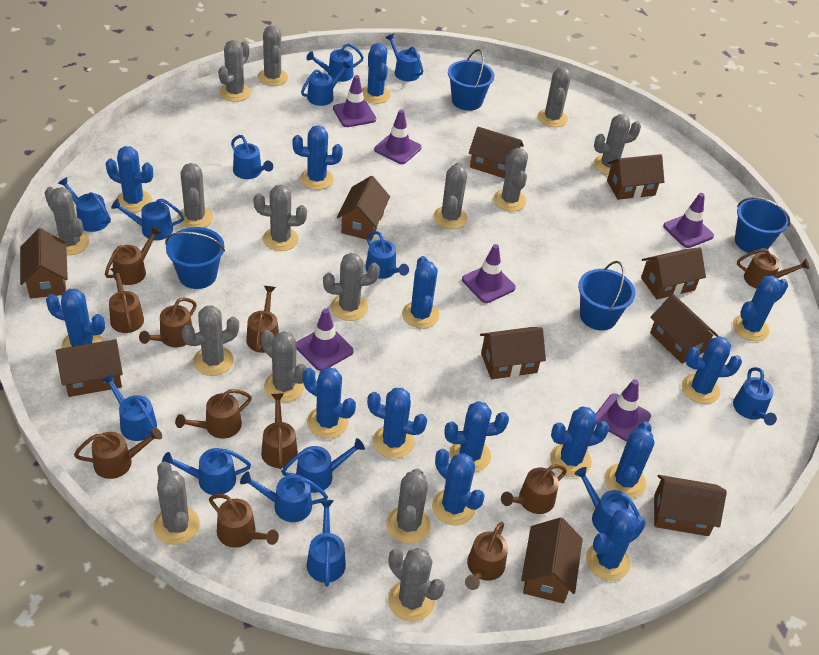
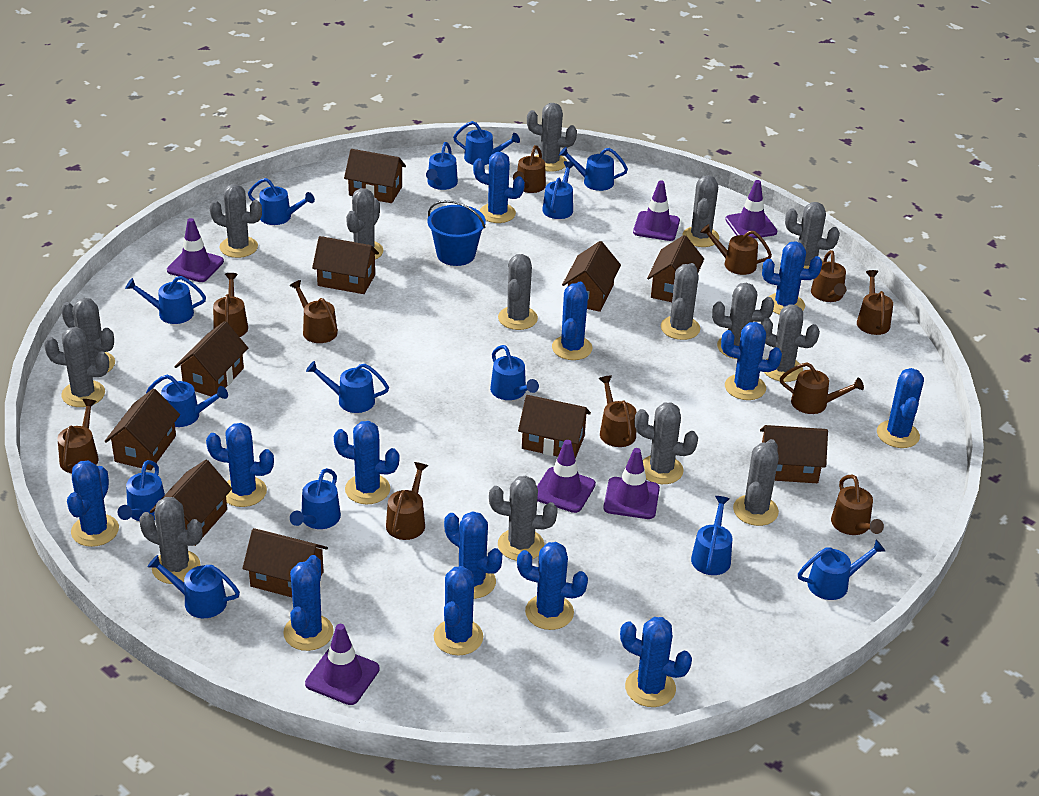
blue bucket: 4 -> 1
blue cactus: 14 -> 13

